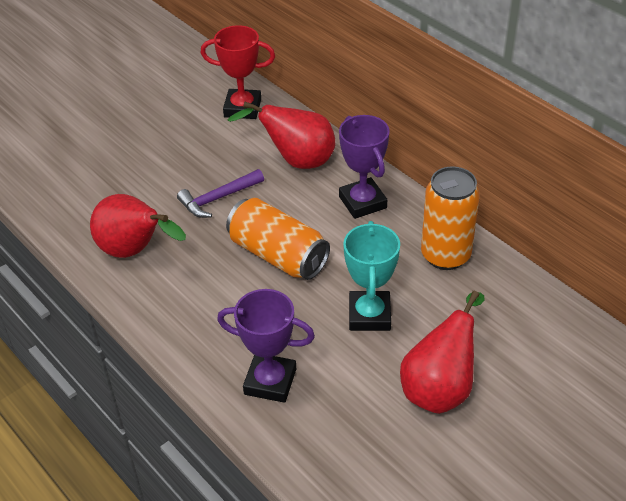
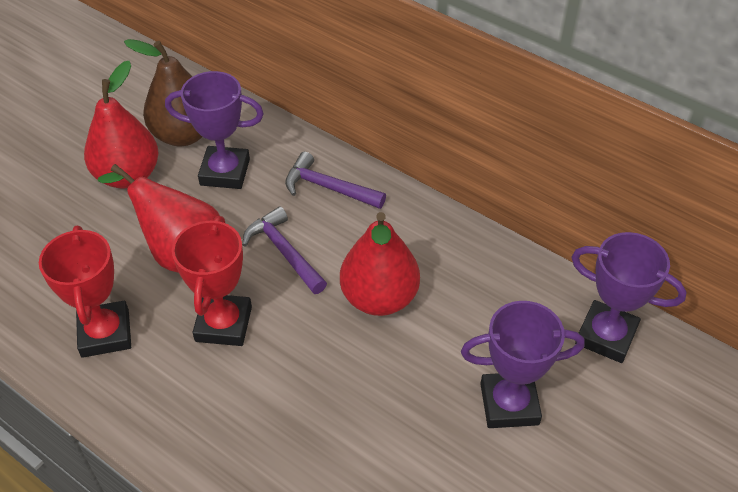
brown pear: 0 -> 1
orange can: 2 -> 0
purple hammer: 1 -> 2
purple trophy: 2 -> 3
red trophy: 1 -> 2
turquoise trophy: 1 -> 0

